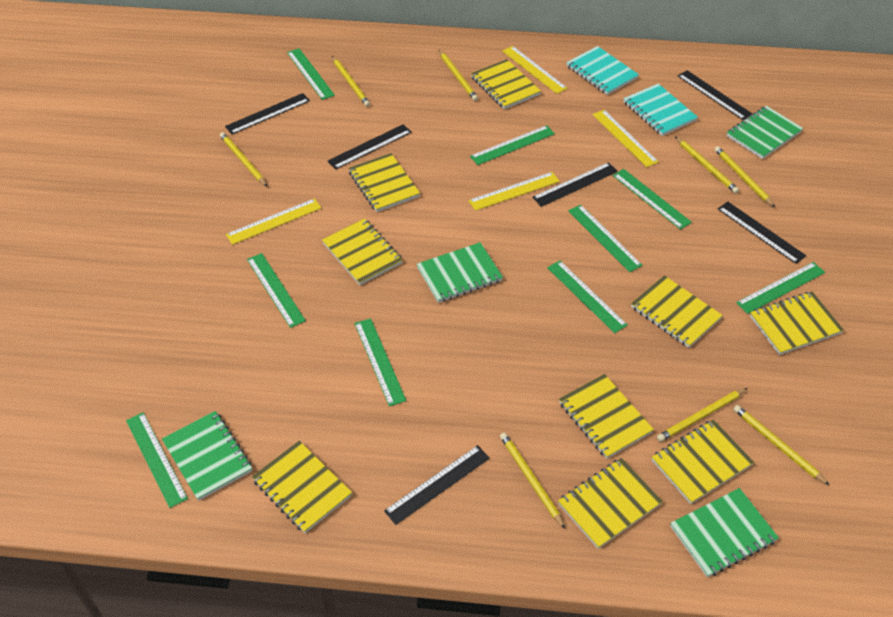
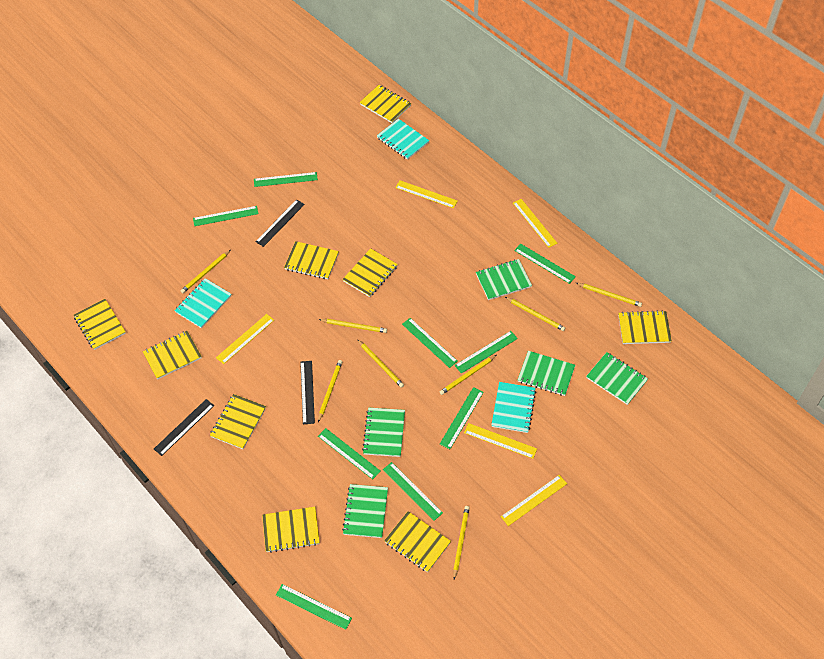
black ruler: 6 -> 3
green notebook: 4 -> 5
turquoise notebook: 2 -> 3
yellow ruler: 4 -> 5

